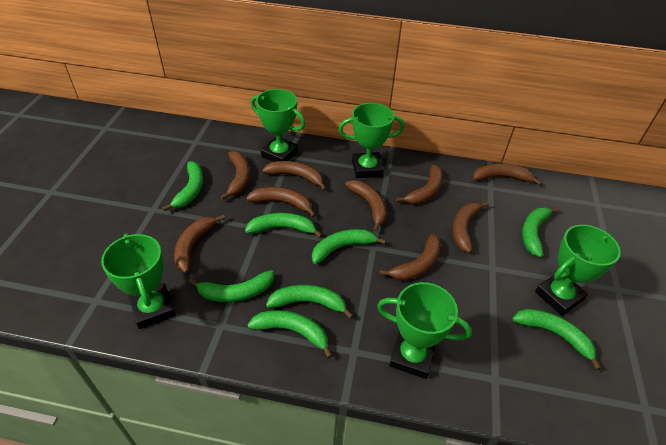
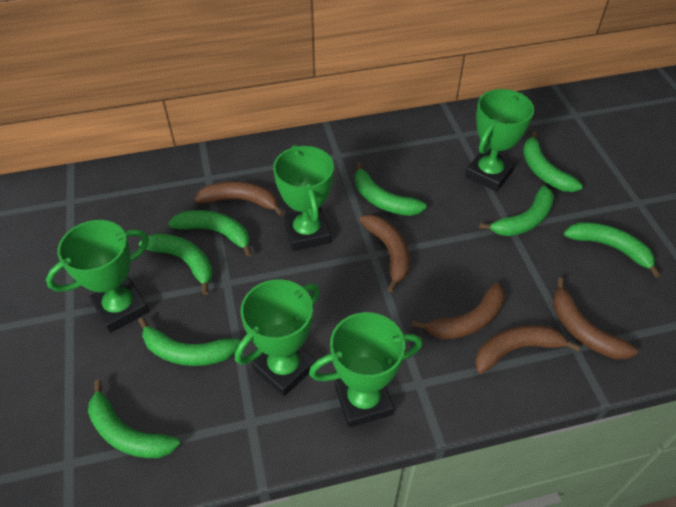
brown banana: 9 -> 5

